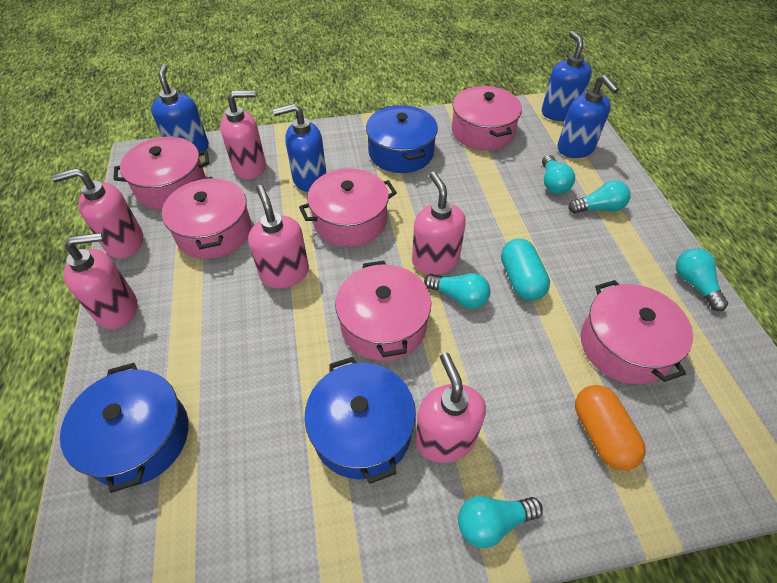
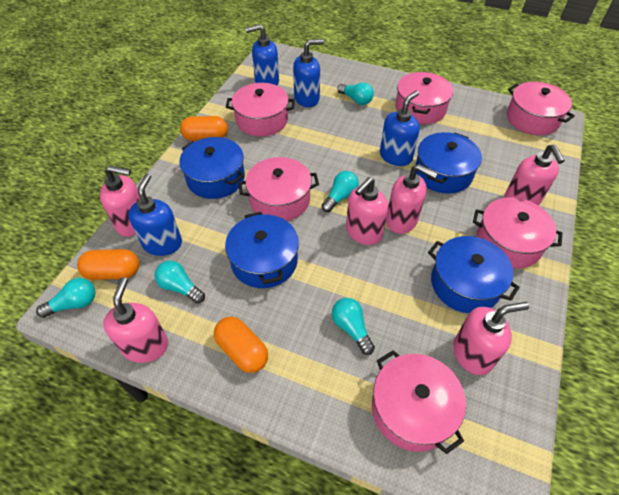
blue pot: 3 -> 4
orange capsule: 1 -> 3
turquoise capsule: 1 -> 0

